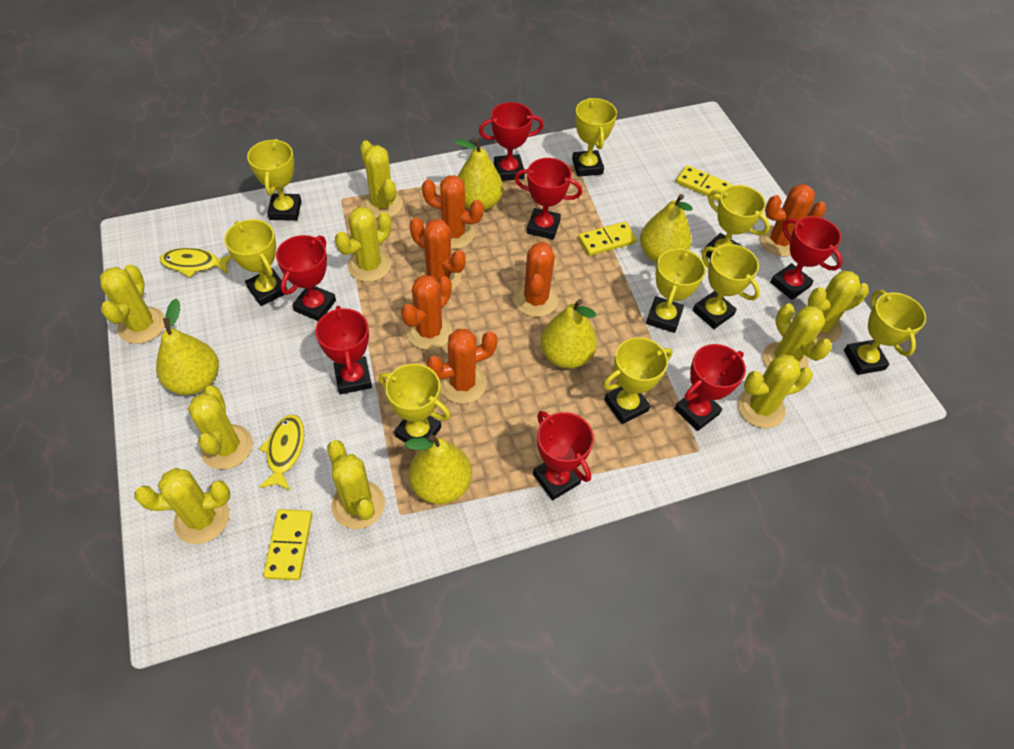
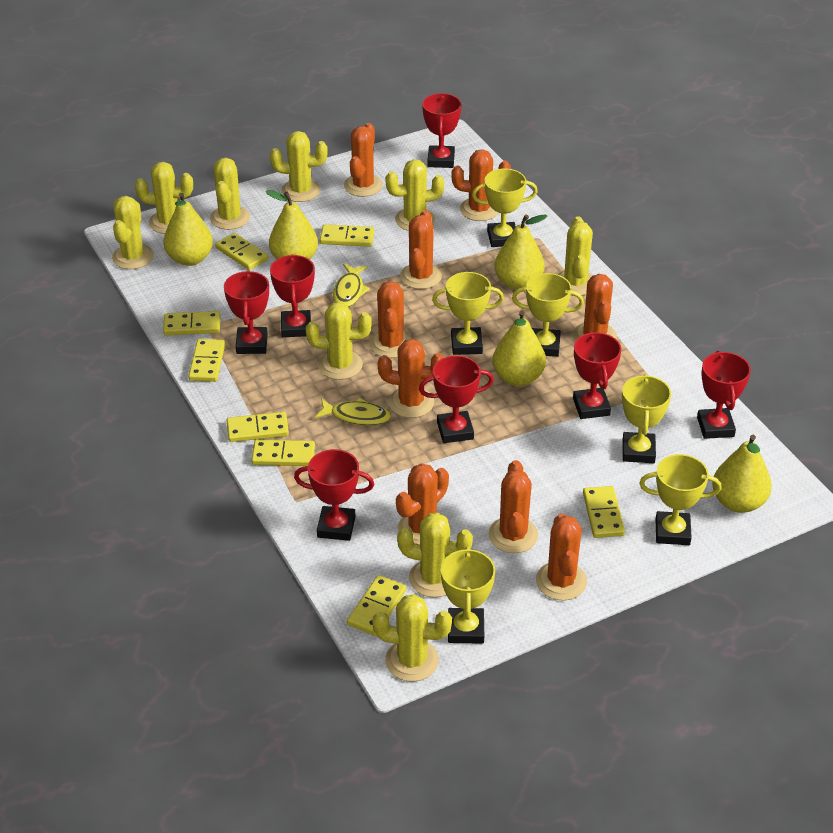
orange cactus: 6 -> 9
yellow domino: 3 -> 8
yellow trophy: 9 -> 6

